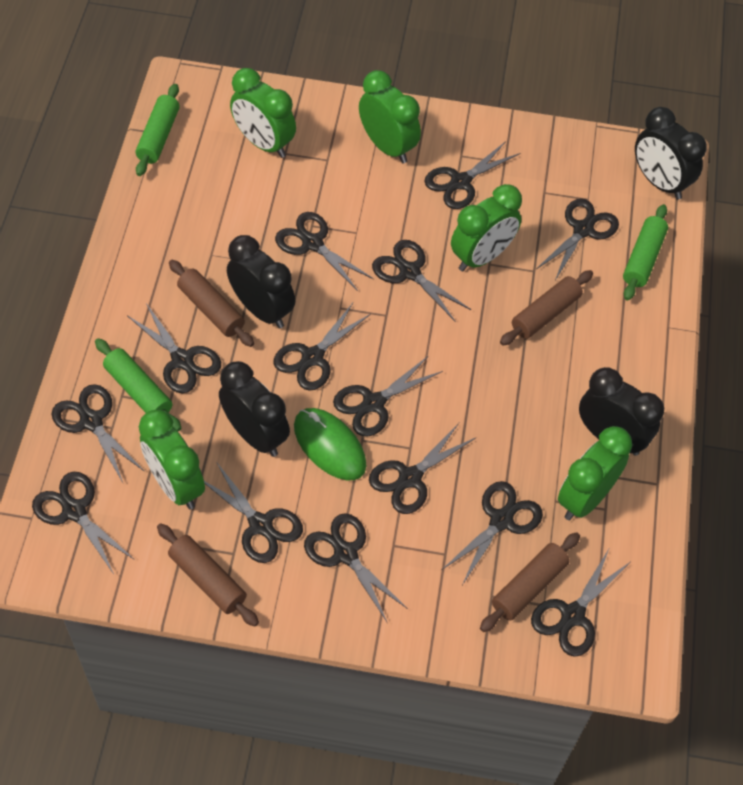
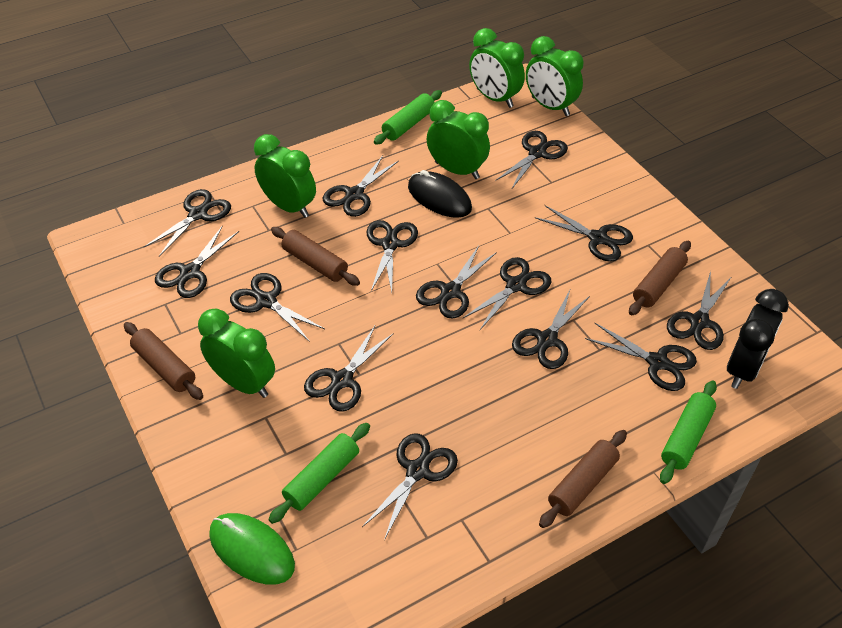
black clock: 4 -> 1
black mouse: 0 -> 1

